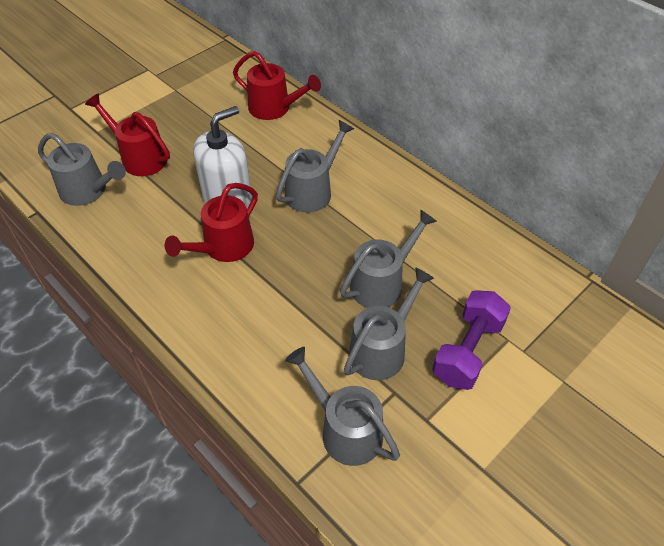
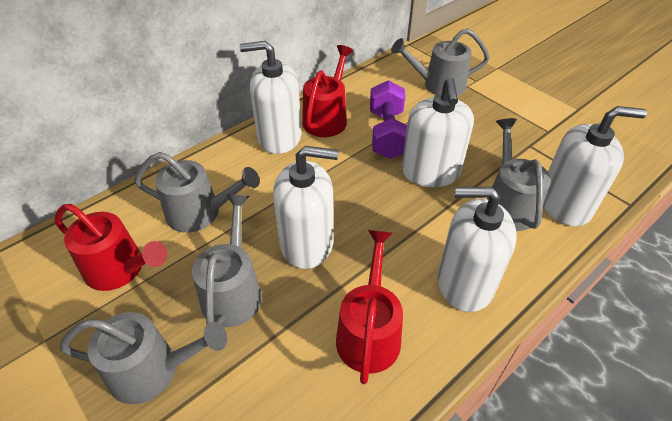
white soap dispenser: 1 -> 5

